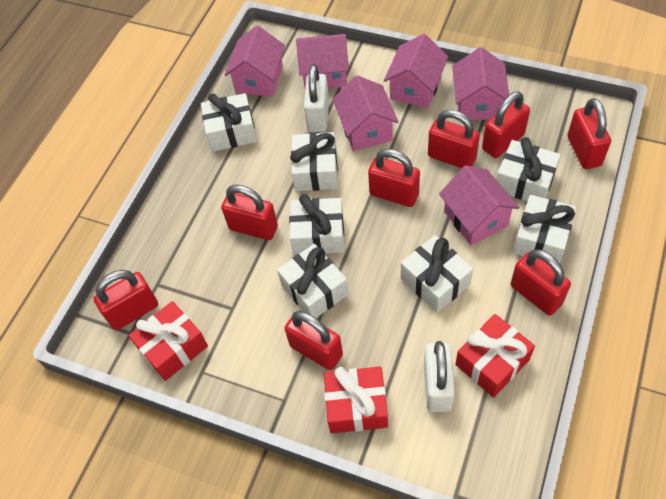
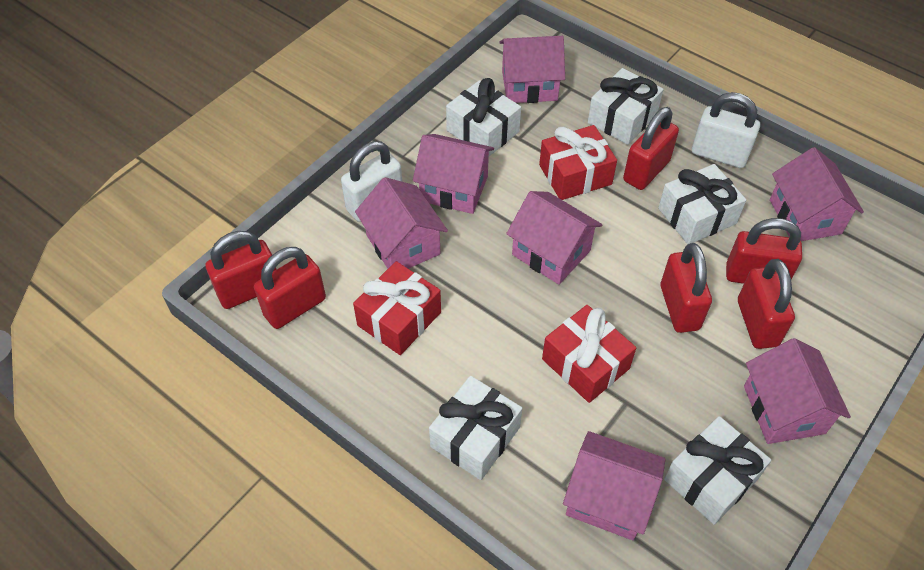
pink house: 6 -> 7
red padlock: 8 -> 6
white gift: 7 -> 5

